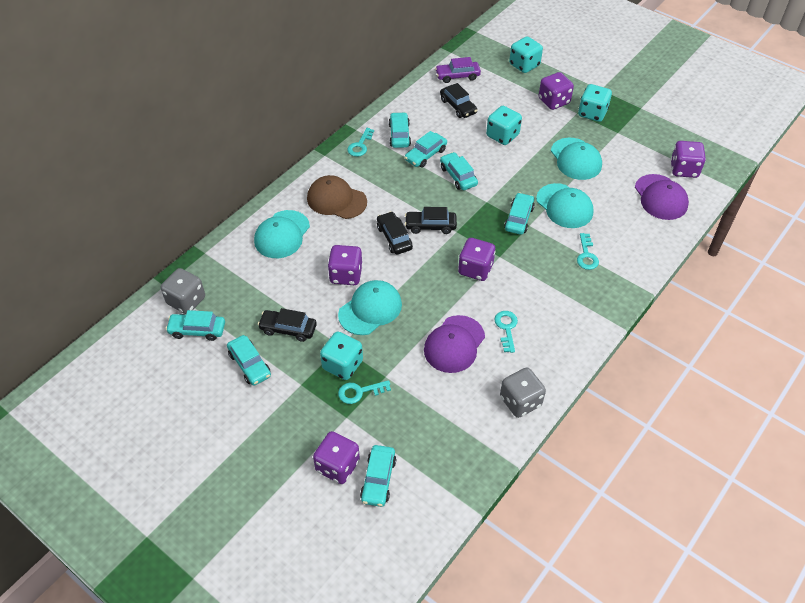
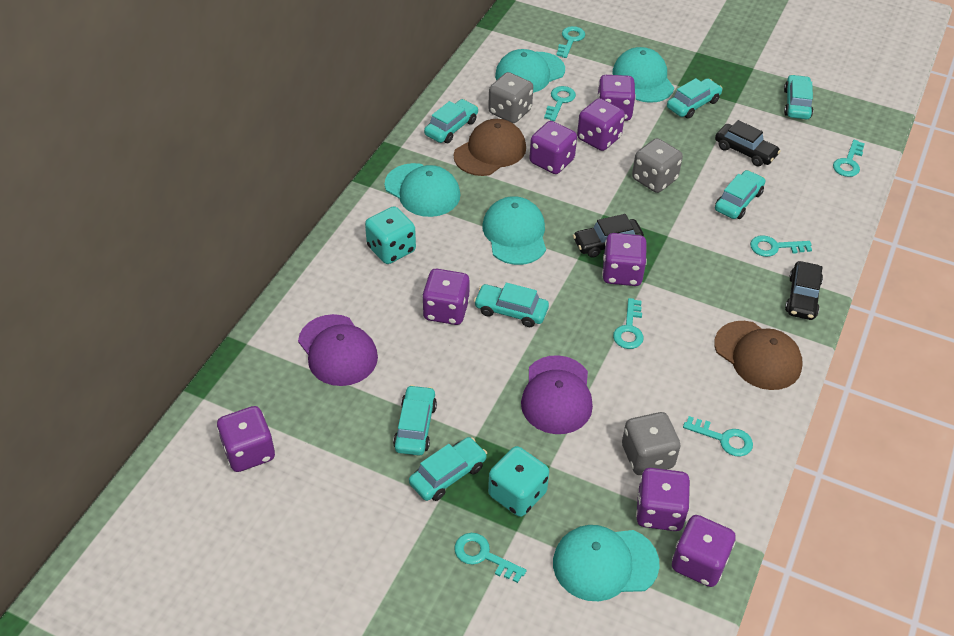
black car: 4 -> 3
brown cap: 1 -> 2
grey dice: 2 -> 3
purple car: 1 -> 0
purple dice: 5 -> 8
turquoise cap: 4 -> 5
turquoise dice: 4 -> 2
turquoise key: 4 -> 7

